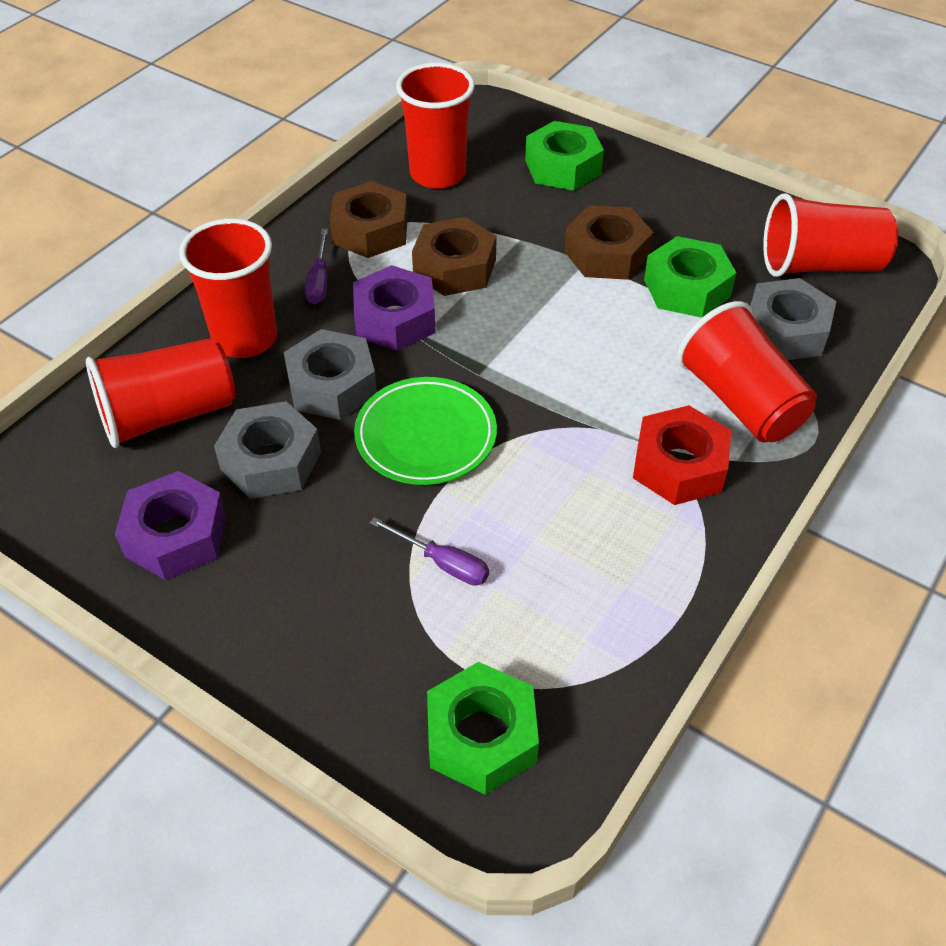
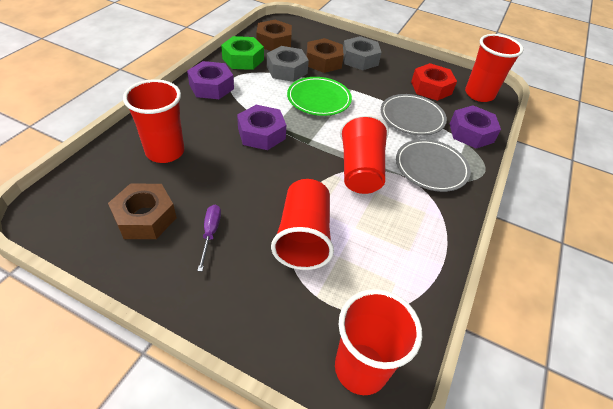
green nut: 3 -> 1
grey nut: 3 -> 2
grey plate: 0 -> 2
purple nut: 2 -> 3
purple screwdriver: 2 -> 1

